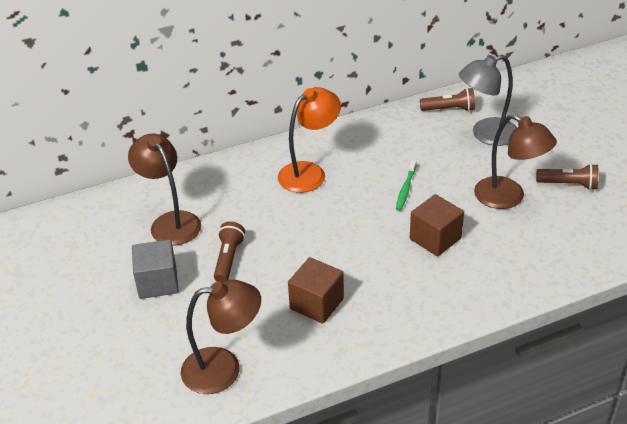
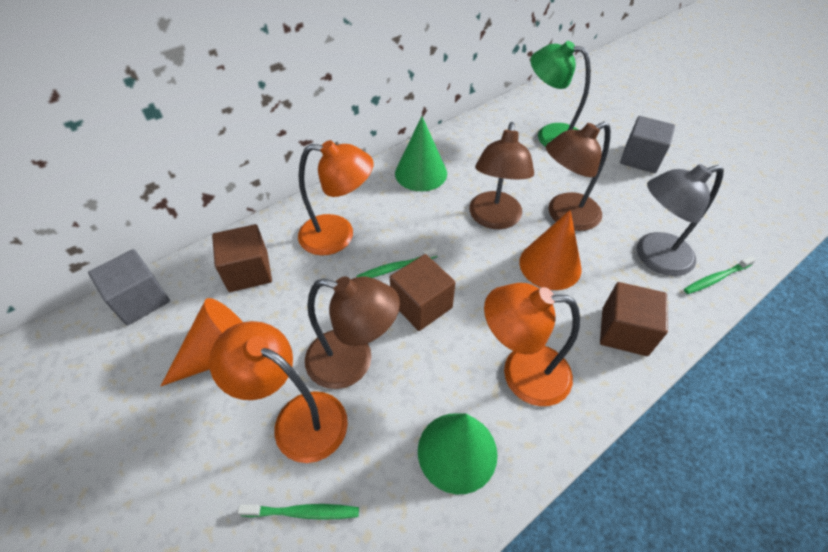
brown cube: 2 -> 3
brown flashlight: 3 -> 0
green cone: 0 -> 2
green lamp: 0 -> 1
green toothbrush: 1 -> 3
grey cube: 1 -> 2
orange cone: 0 -> 2
orange lamp: 1 -> 3

